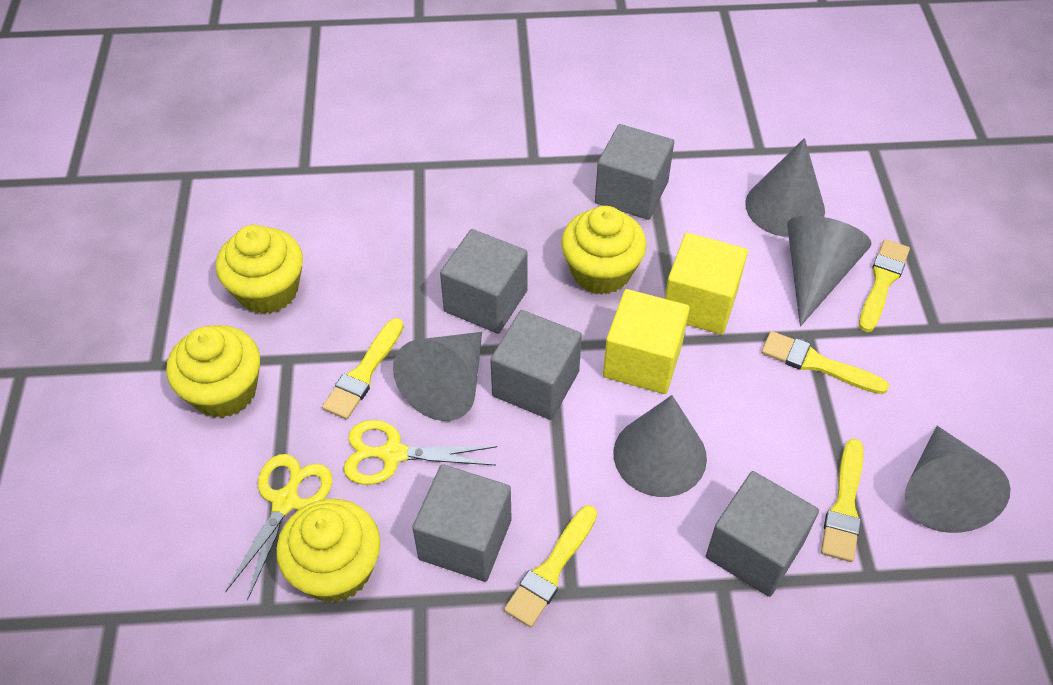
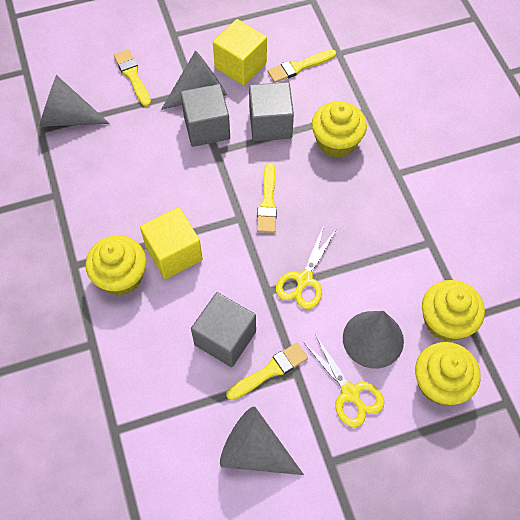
grey cone: 5 -> 4
grey cube: 5 -> 3
yellow brush: 5 -> 4

